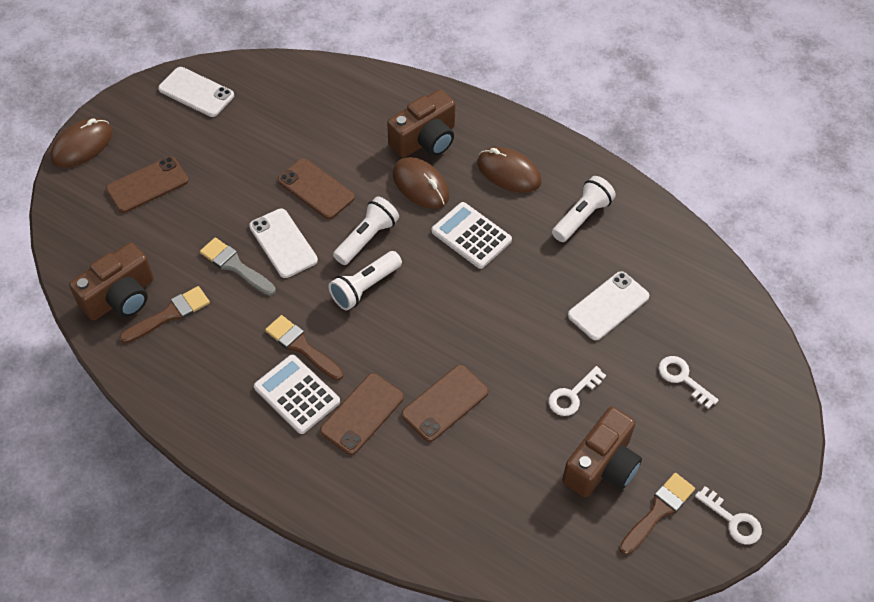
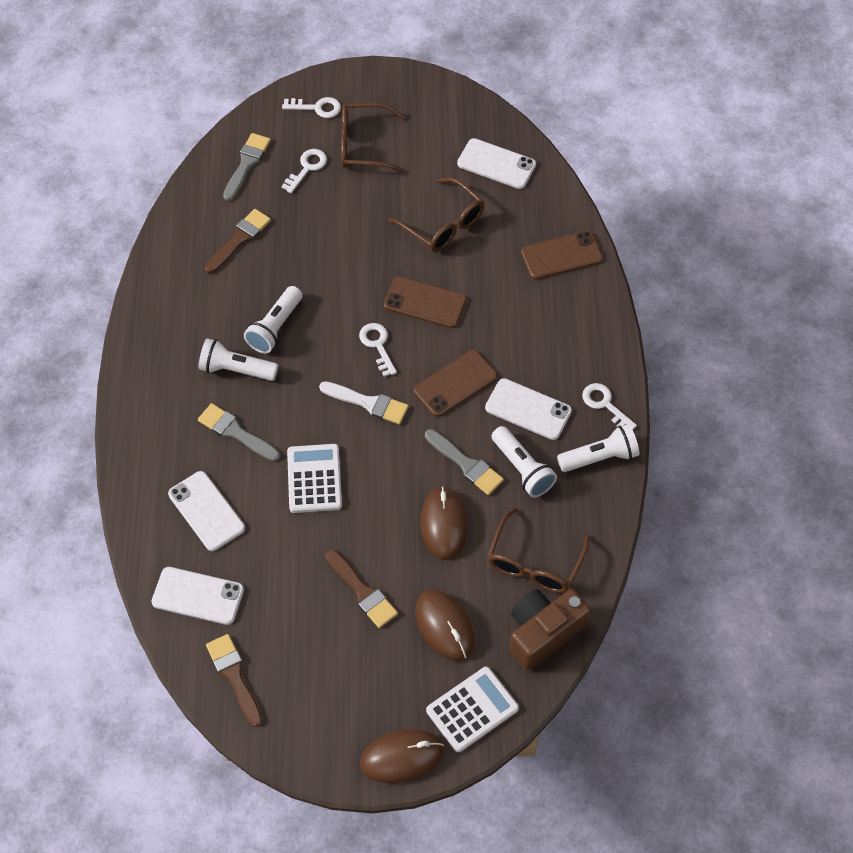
brown camera: 3 -> 1
brown glasses: 0 -> 3
brown phone: 4 -> 3
grey brush: 1 -> 3
white brush: 0 -> 1
white flashlight: 3 -> 4
white key: 3 -> 4
white phone: 3 -> 4

